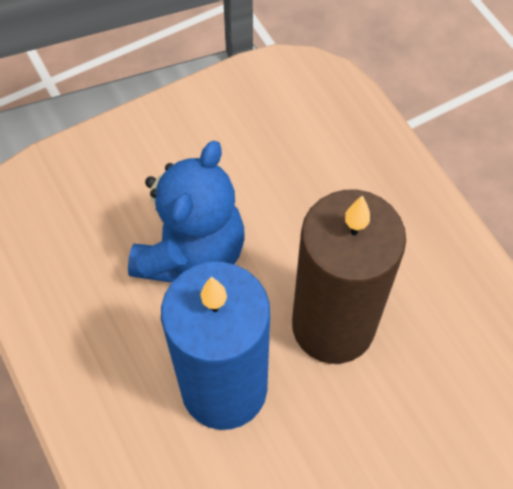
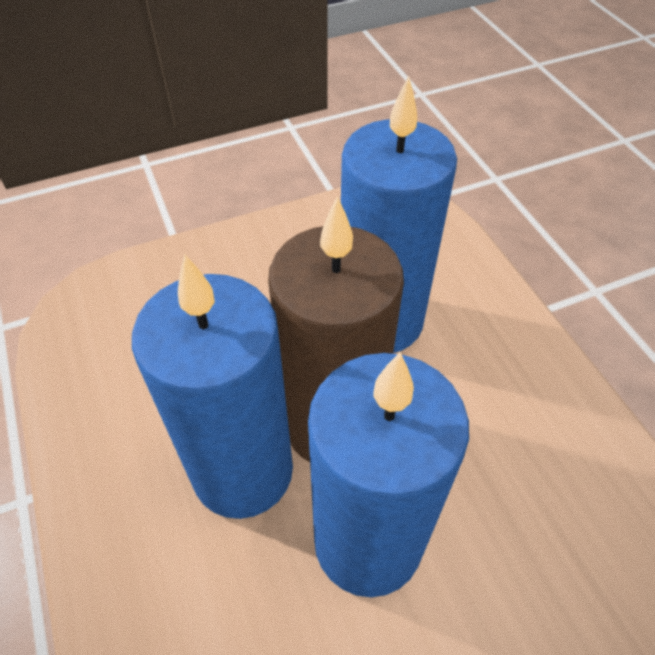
blue candle: 1 -> 3
blue teddy bear: 1 -> 0

